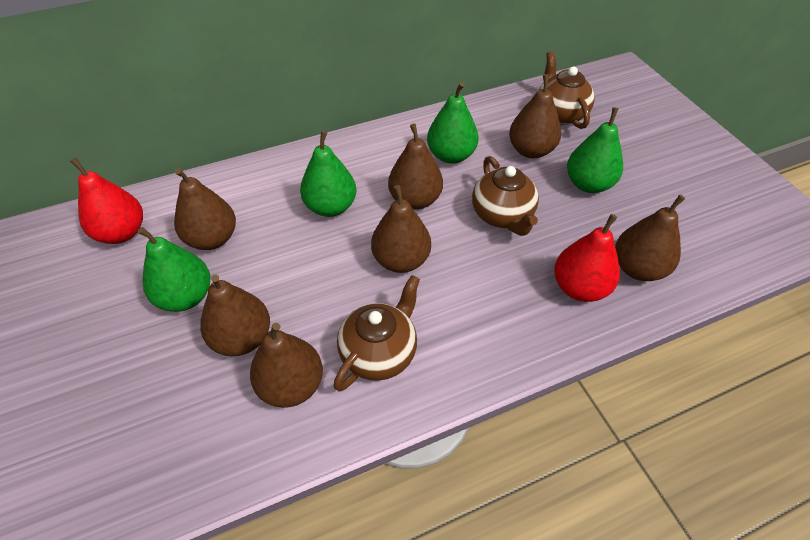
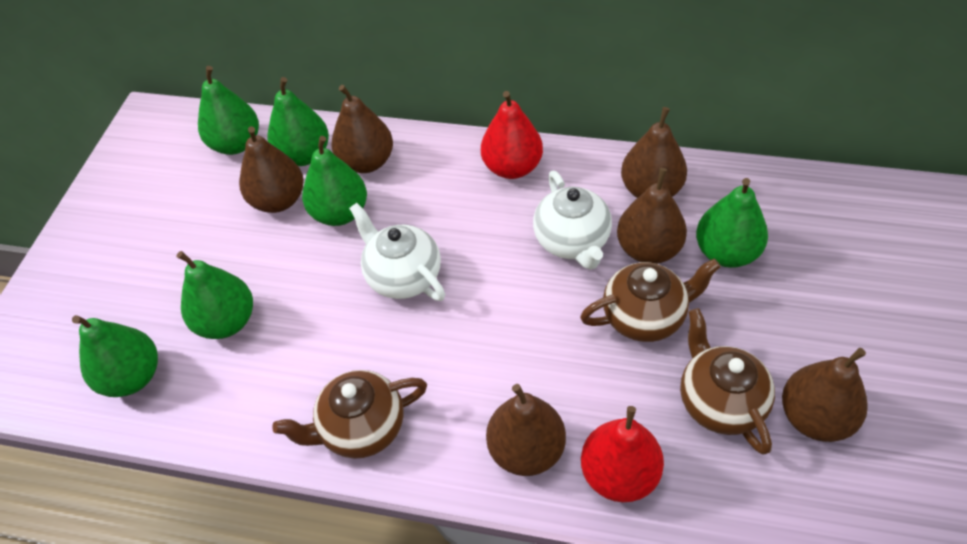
brown pear: 7 -> 6
green pear: 4 -> 6
white teapot: 0 -> 2

